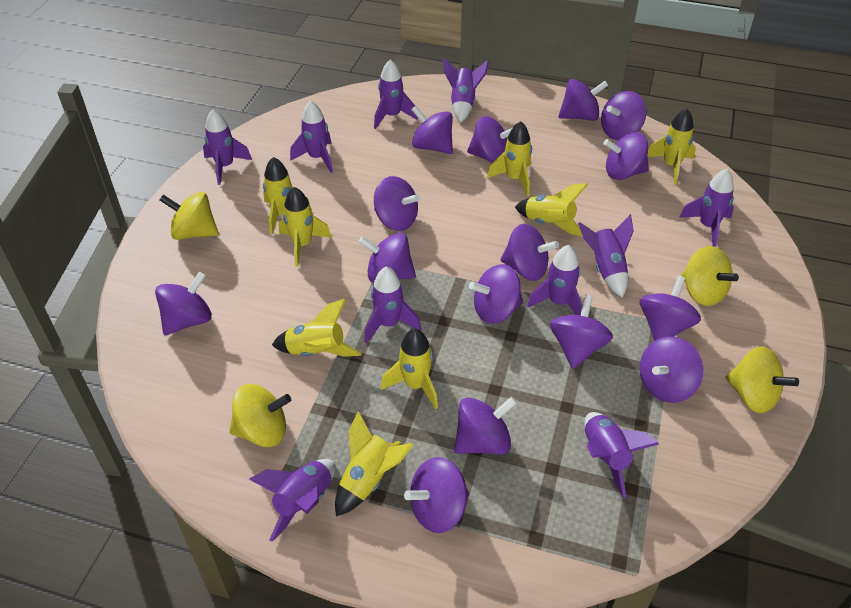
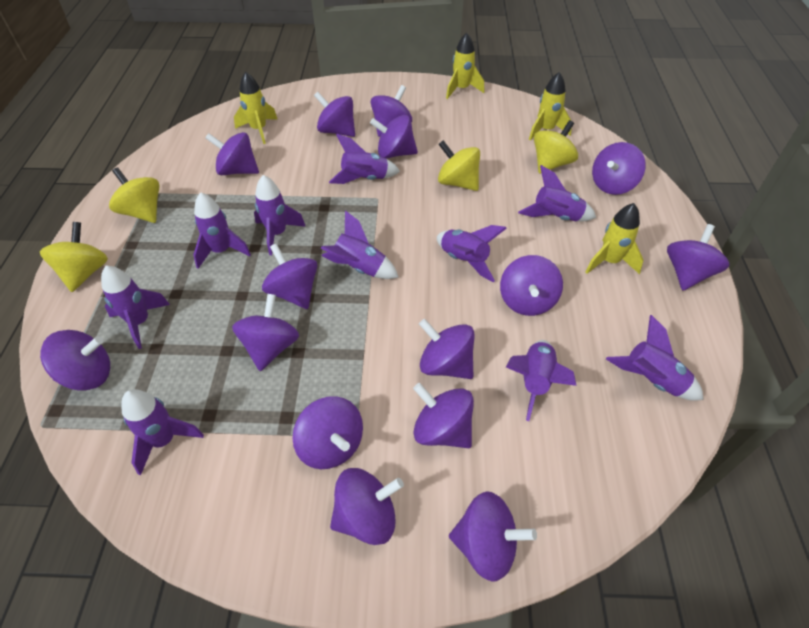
yellow rocket: 8 -> 4

